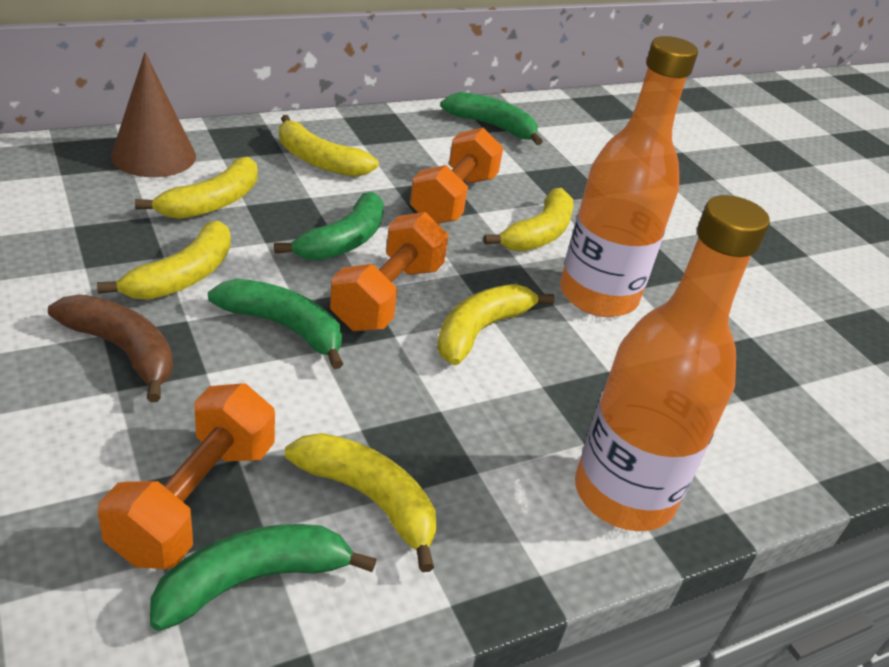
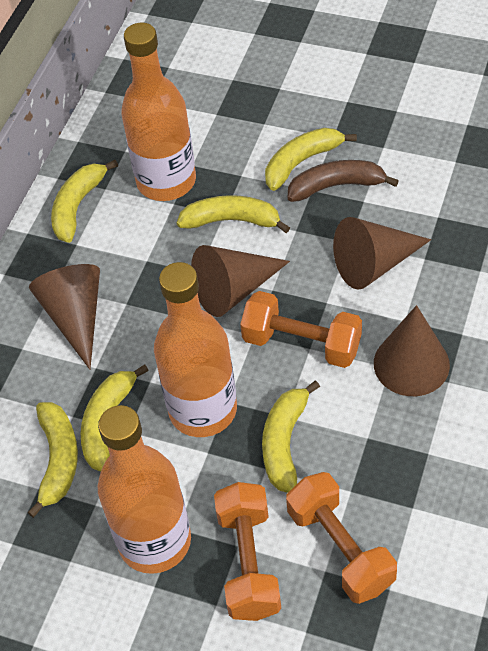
brown cone: 1 -> 4
green banana: 4 -> 0
orange bottle: 2 -> 3

